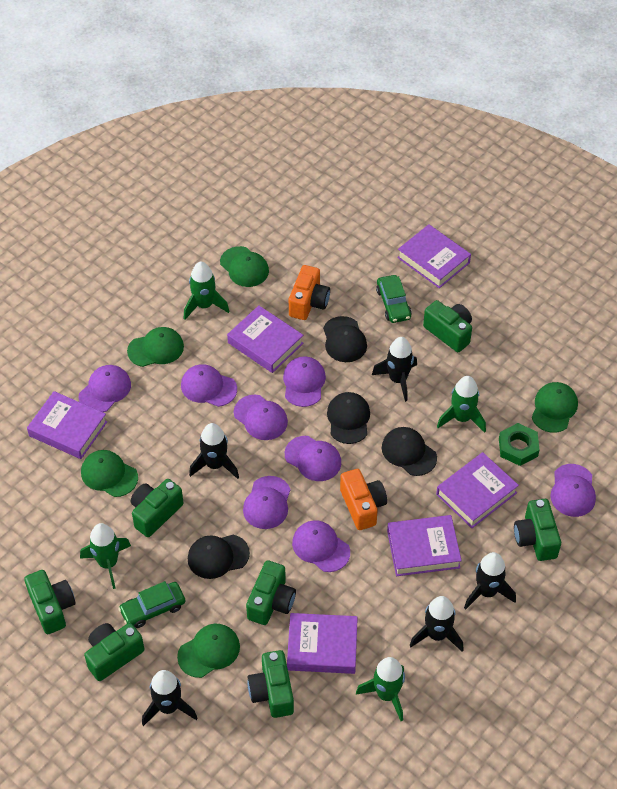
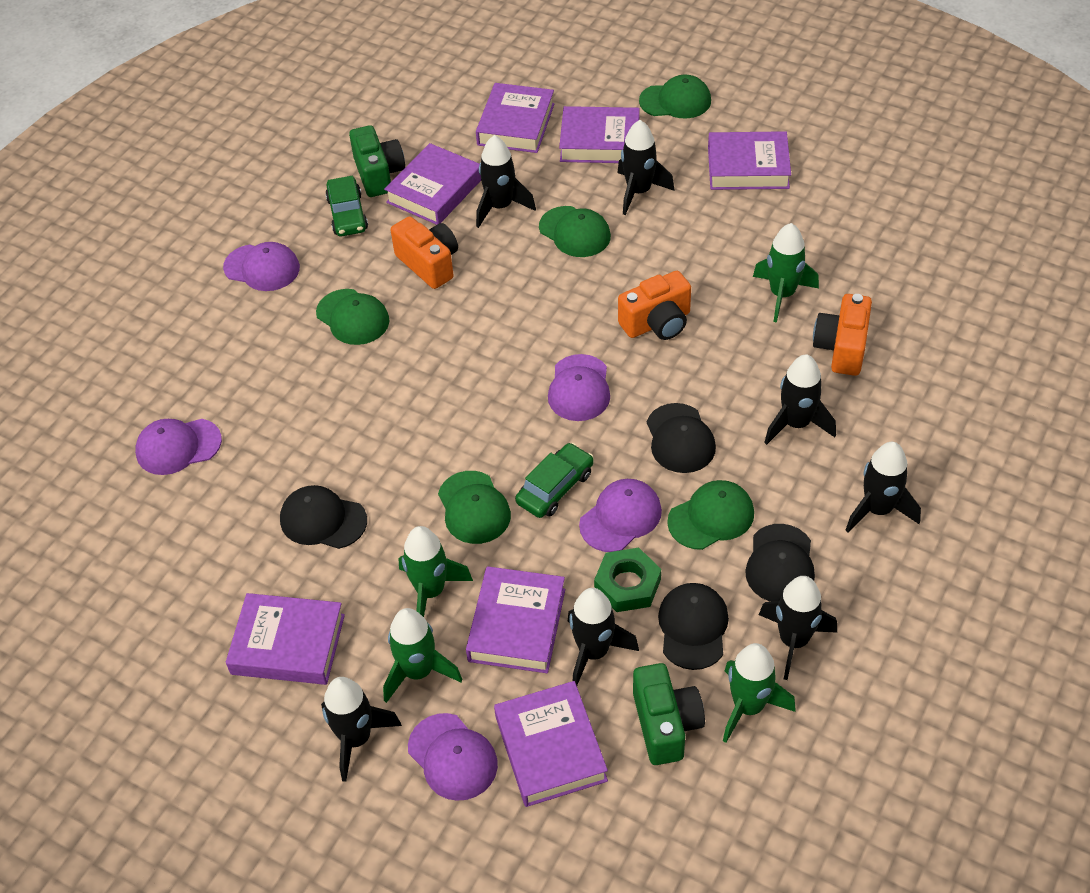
black rocket: 5 -> 7
green camera: 7 -> 2
orange camera: 2 -> 3
purple book: 6 -> 7
purple cap: 8 -> 5

